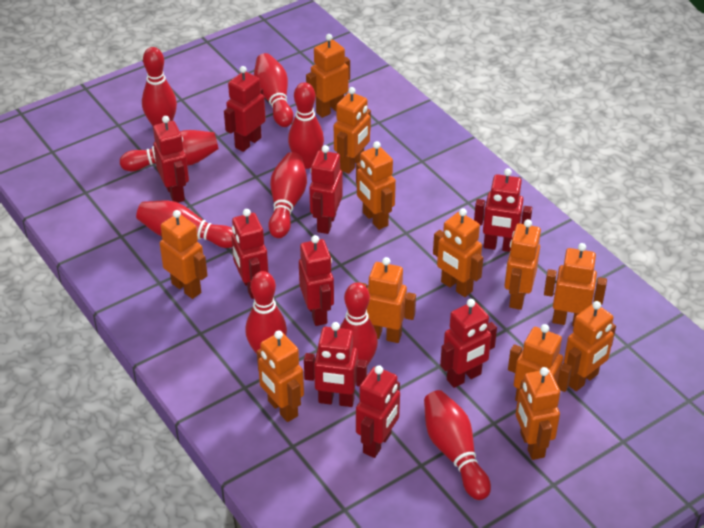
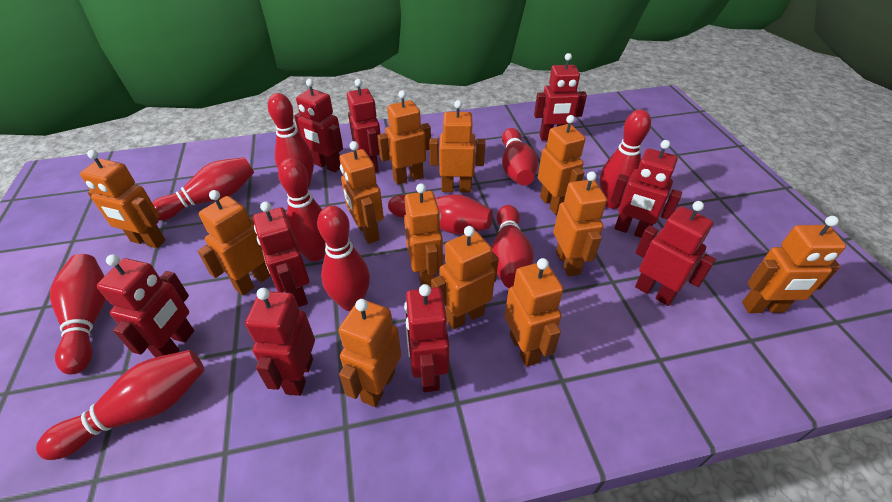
red bowling pin: 9 -> 10

